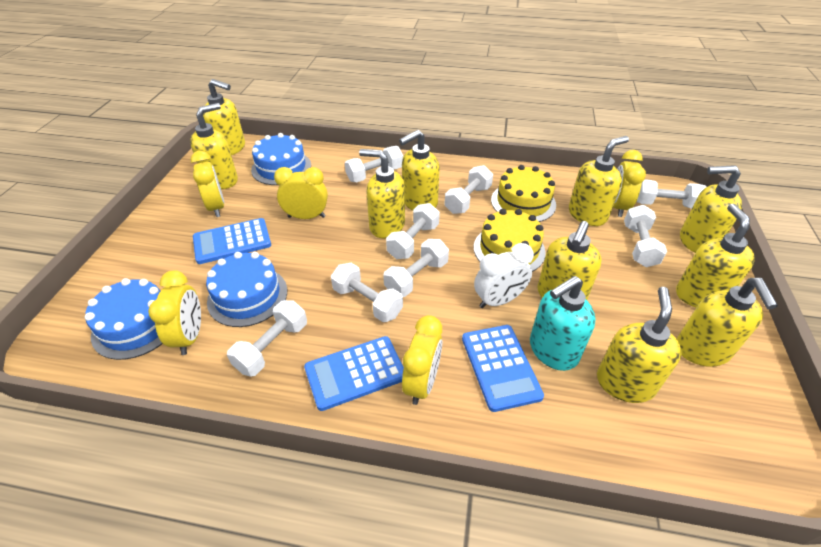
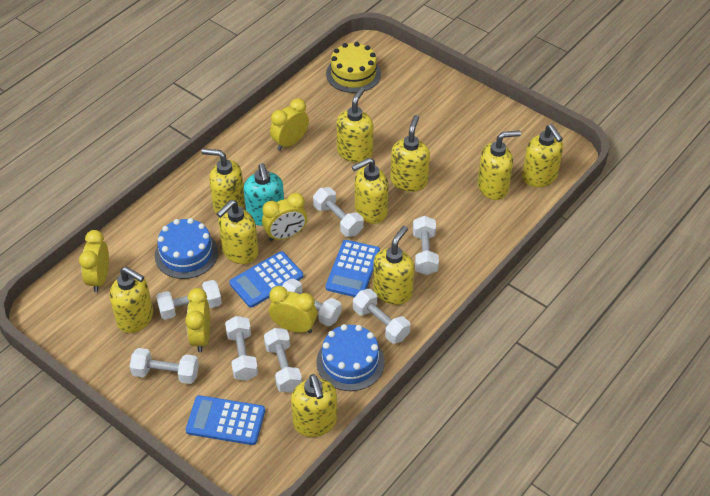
blue cake: 3 -> 2
white clock: 1 -> 0
yellow cake: 2 -> 1

